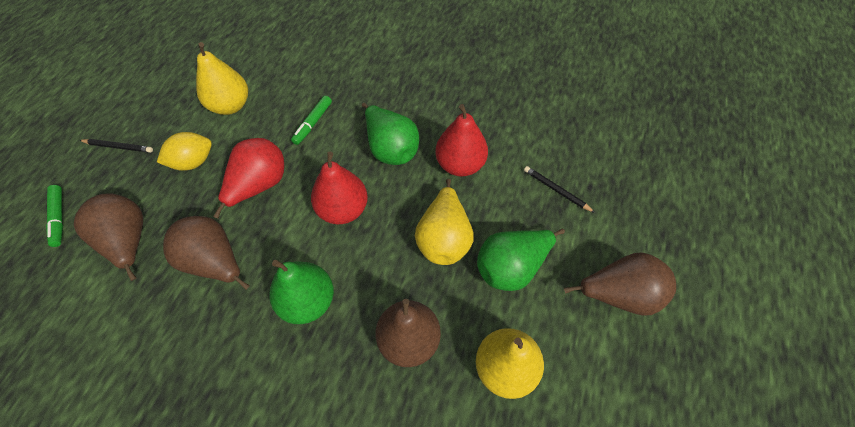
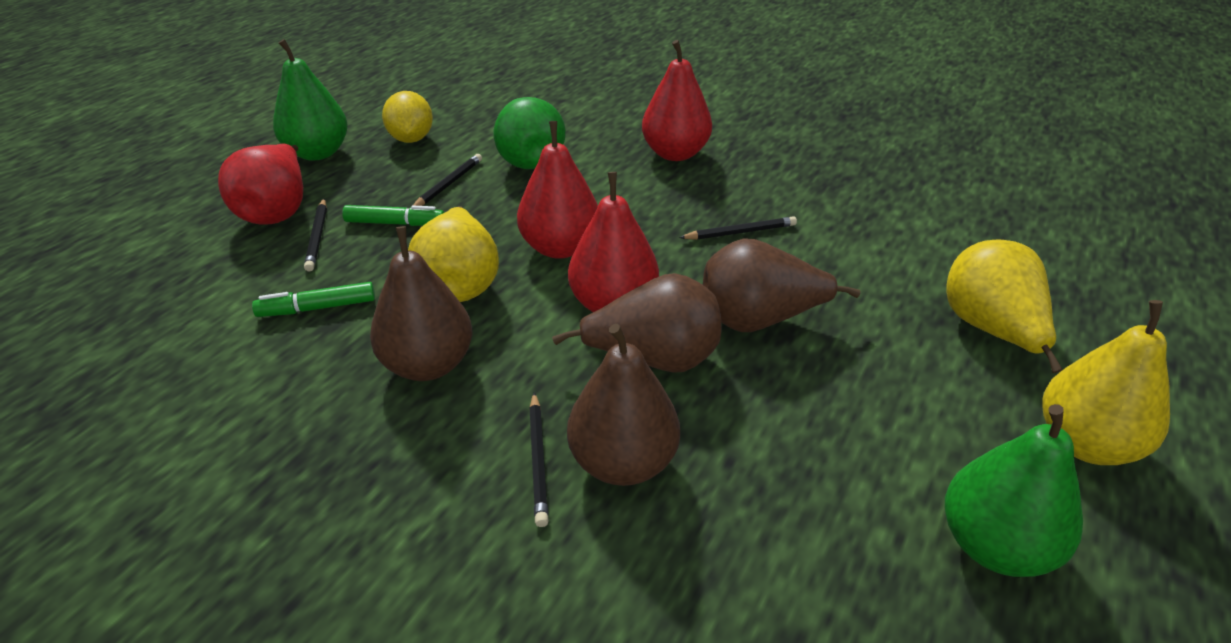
black pencil: 2 -> 4
red pear: 3 -> 4

